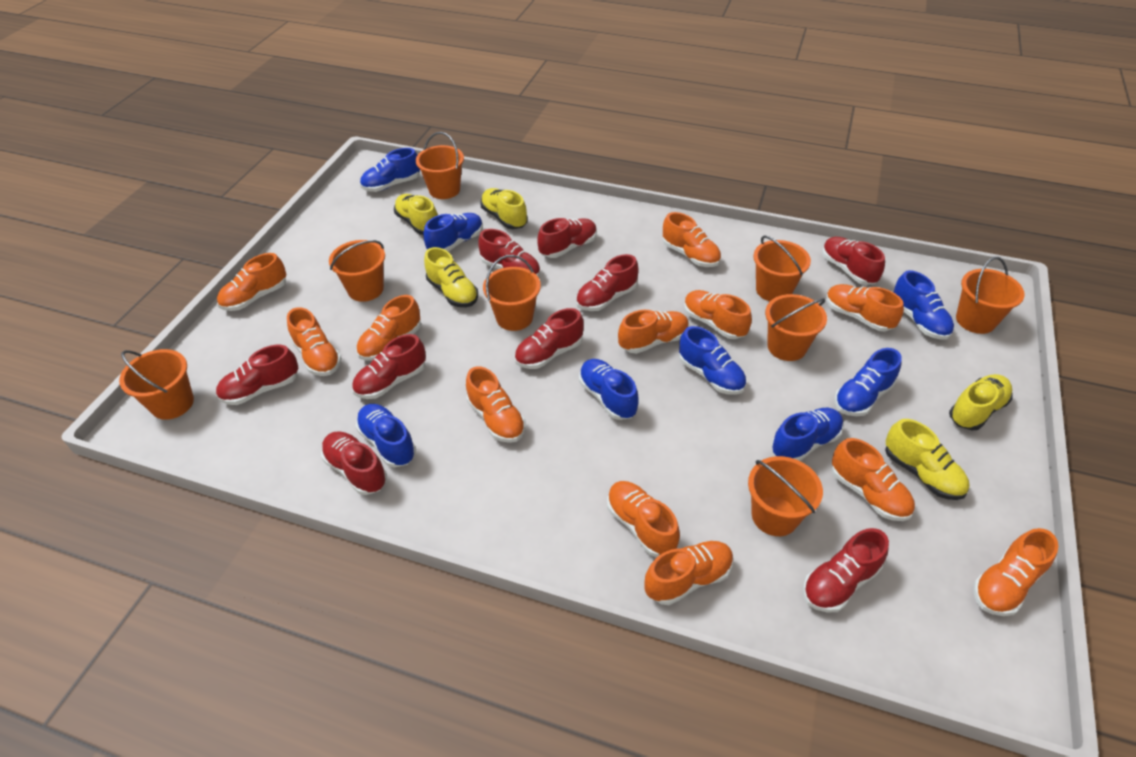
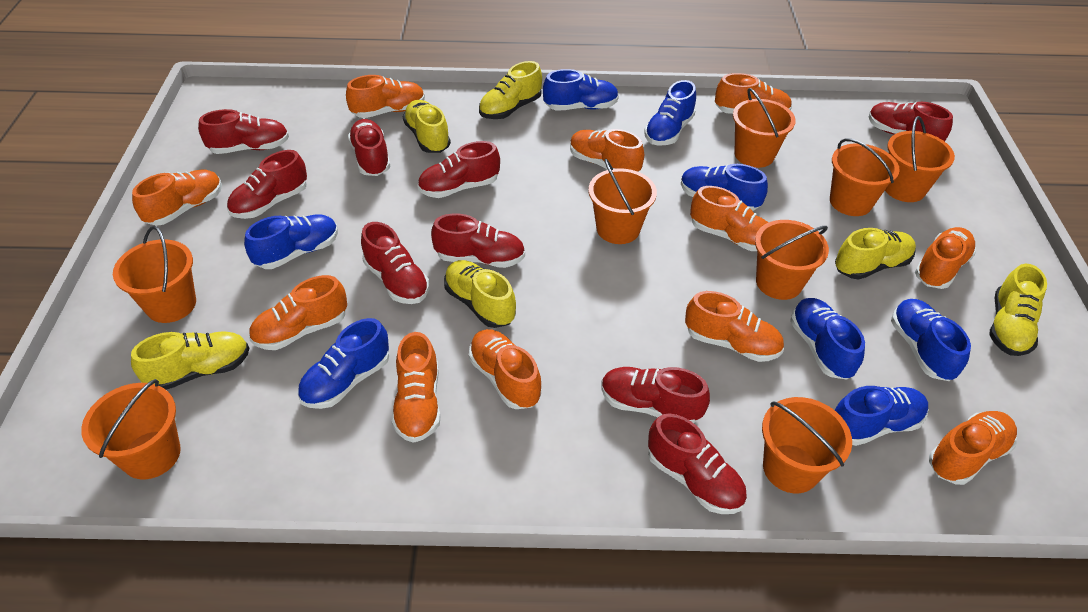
orange shoe: 12 -> 11
yellow shoe: 5 -> 6

